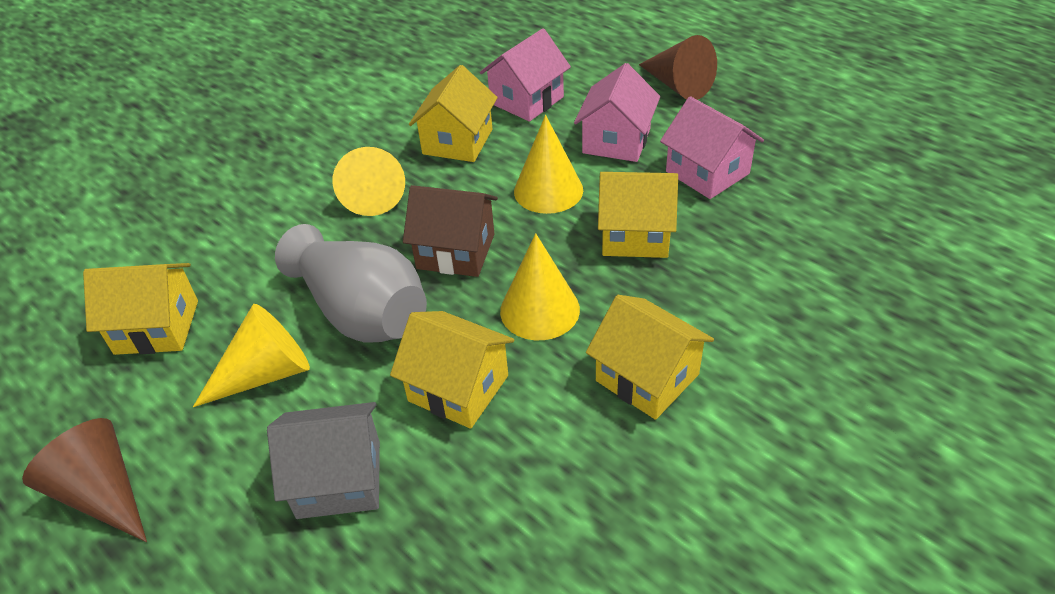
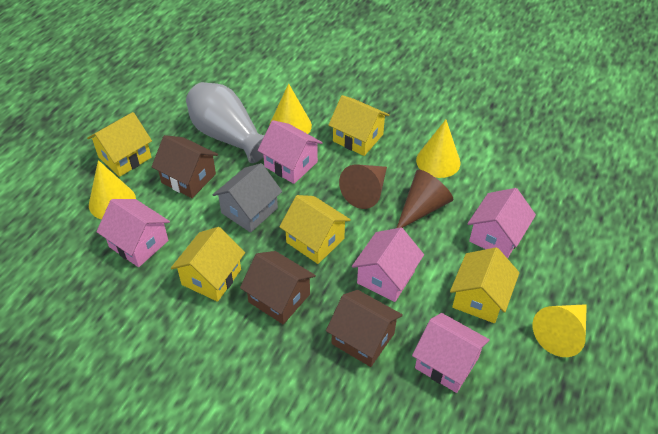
brown house: 1 -> 3
pink house: 3 -> 5

